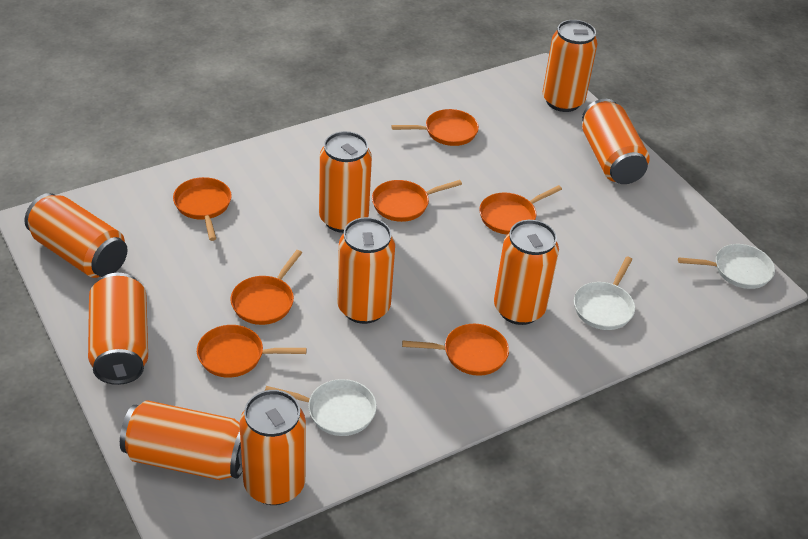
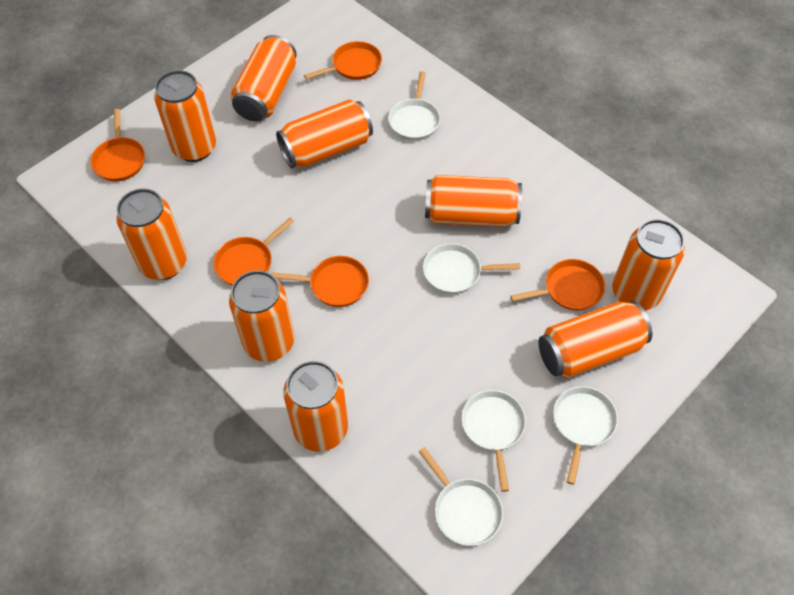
orange pan: 7 -> 5
white pan: 3 -> 5

